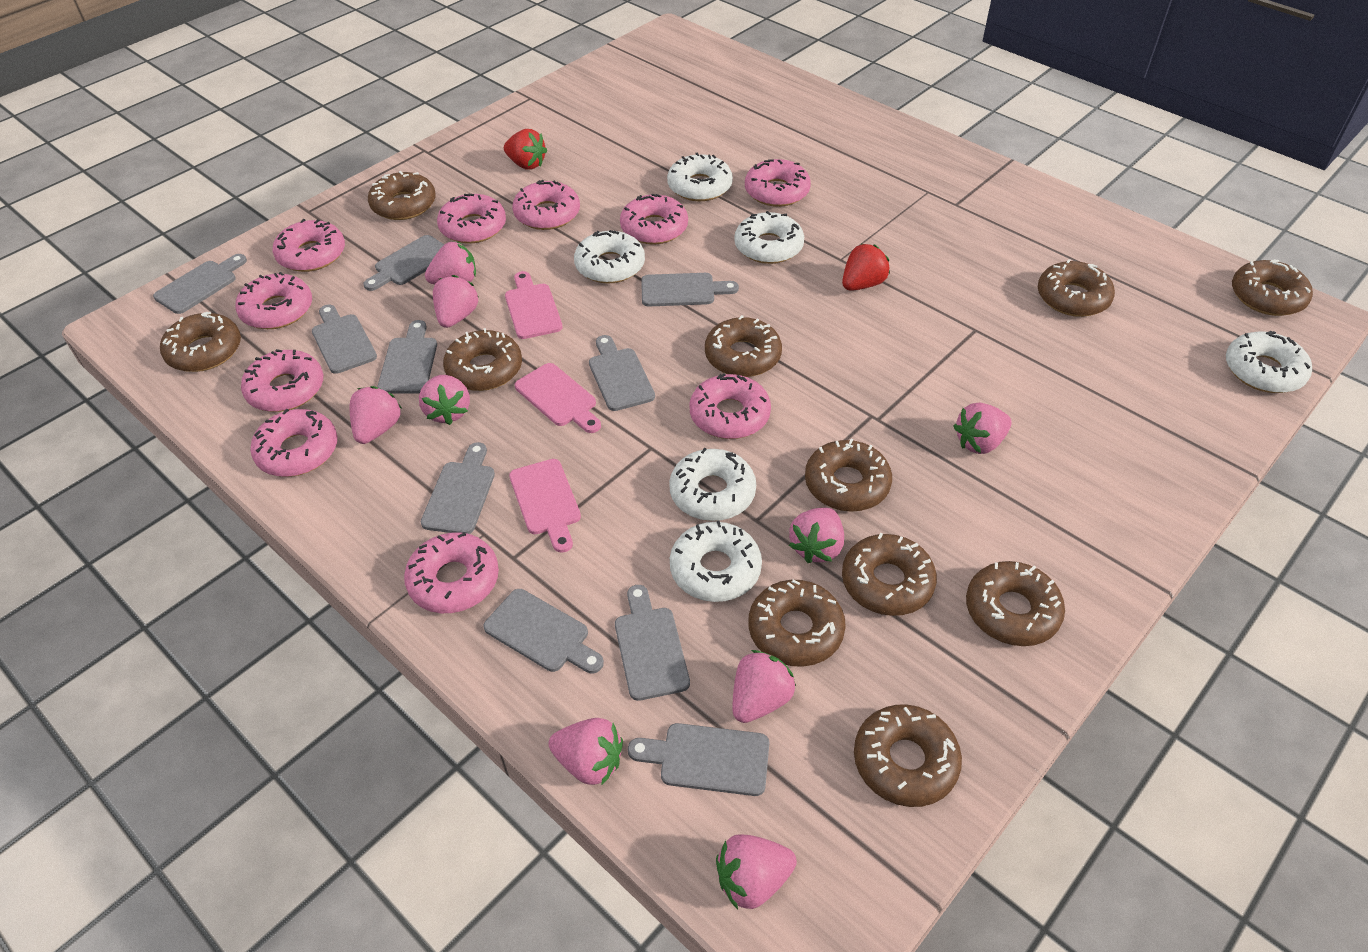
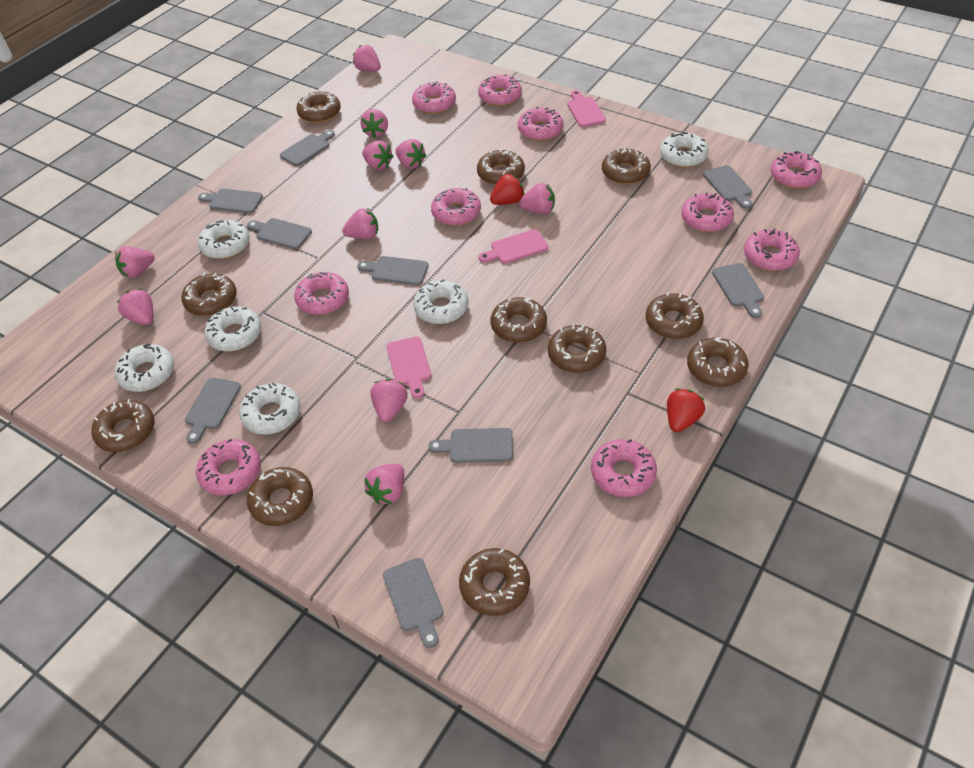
grey cutting board: 10 -> 9
pink strawberry: 9 -> 10

